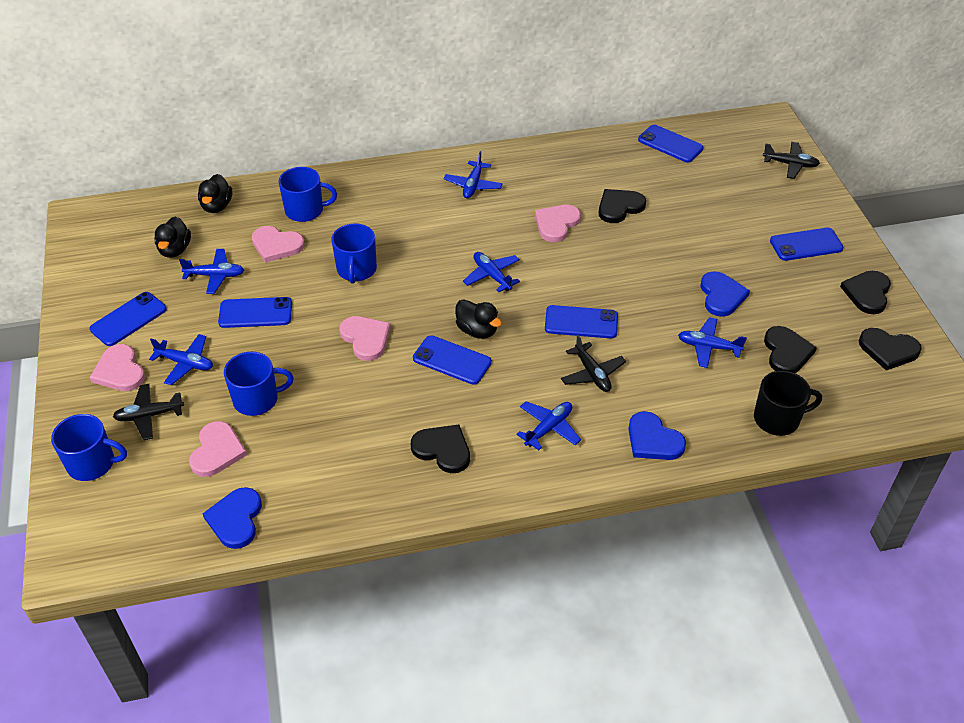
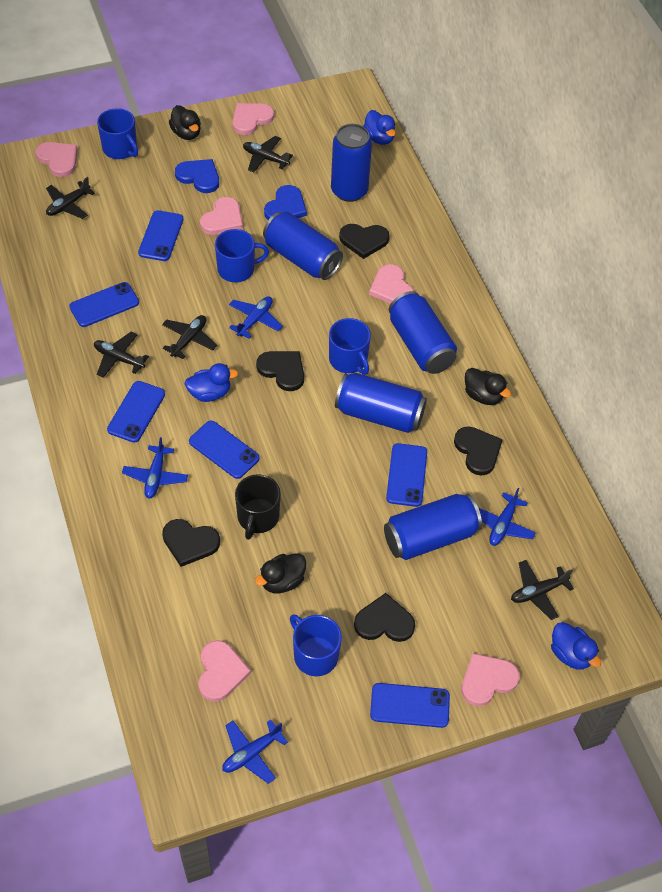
black plane: 3 -> 5
blue can: 0 -> 5
blue duck: 0 -> 3
blue heart: 3 -> 2
blue plane: 6 -> 4
pink heart: 5 -> 6

